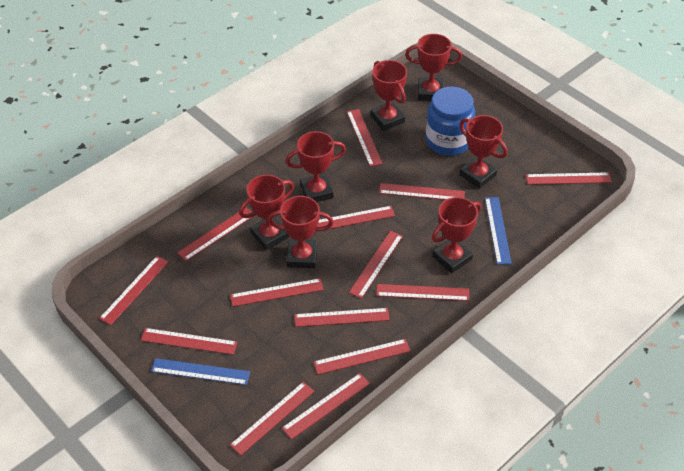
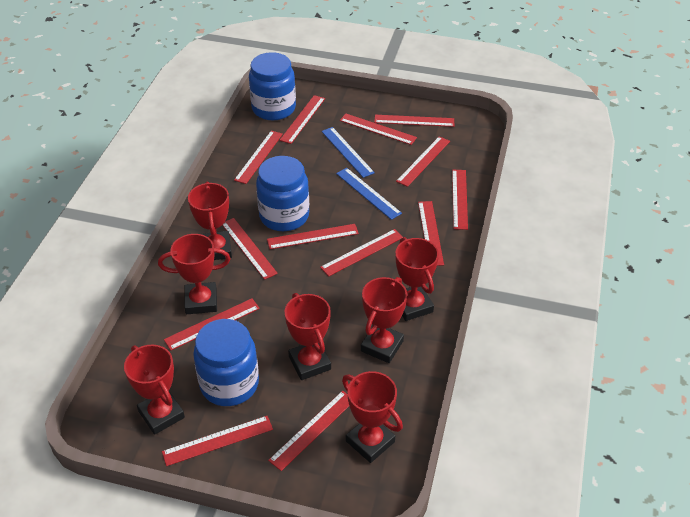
blue jar: 1 -> 3
red ruler: 14 -> 13

